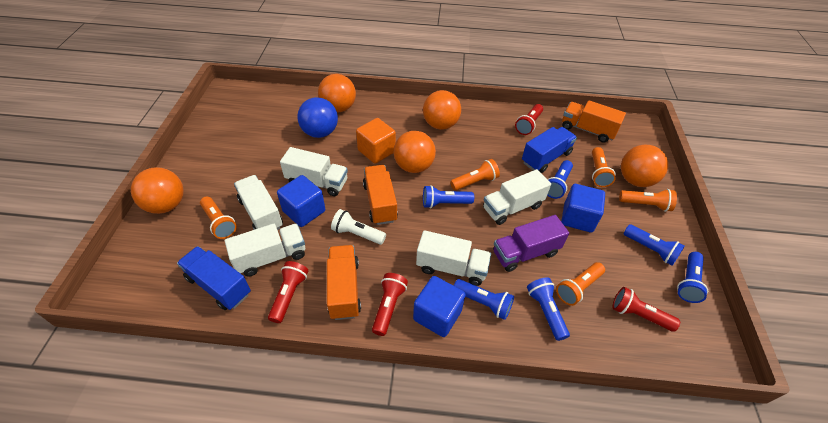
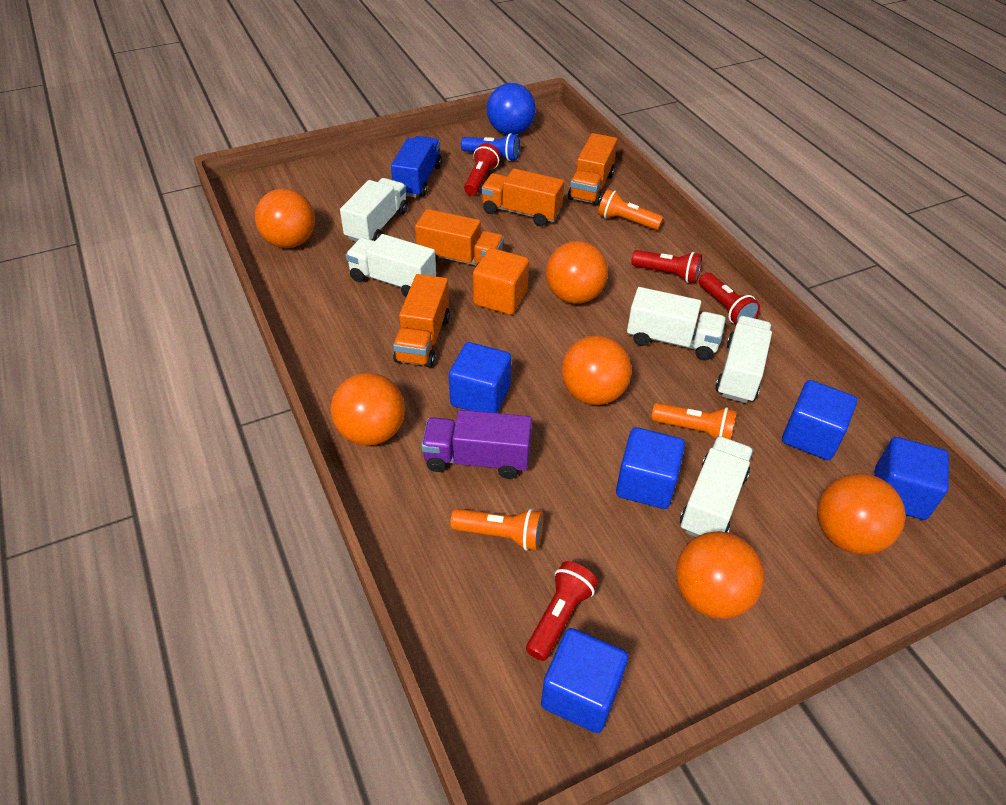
blue cube: 3 -> 5
blue flashlight: 6 -> 1
blue truck: 2 -> 1
orange ball: 5 -> 6
orange flashlight: 5 -> 3
orange truck: 3 -> 4
white flashlight: 1 -> 0

